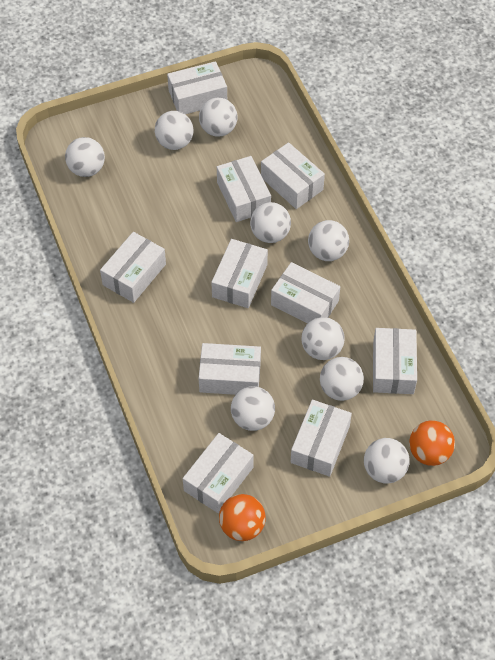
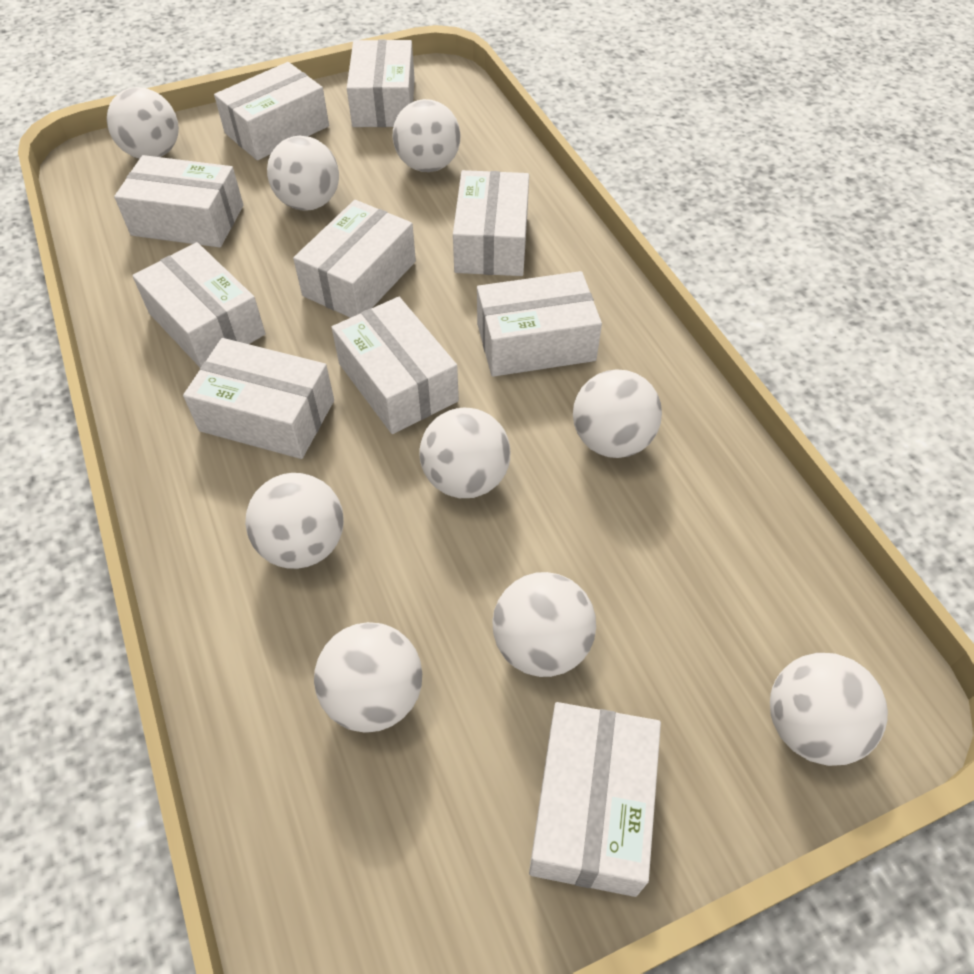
orange ball: 2 -> 0

